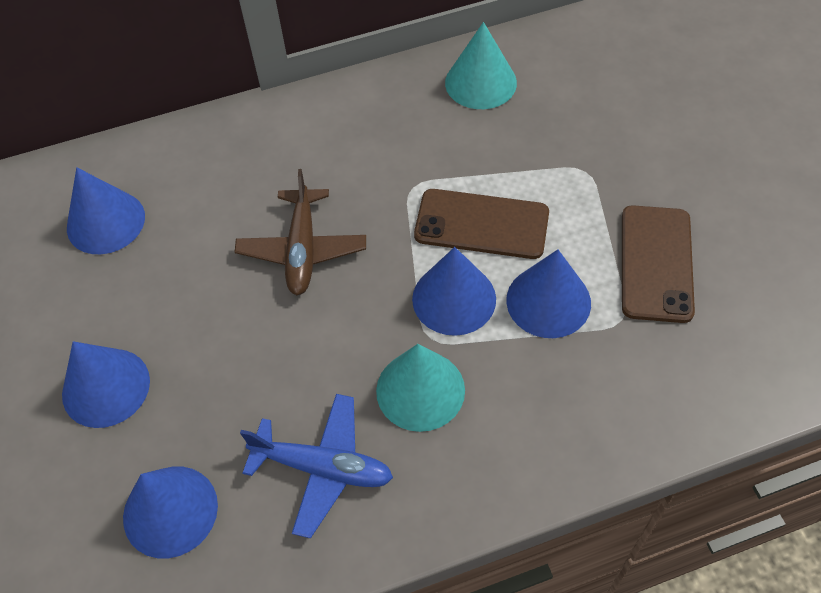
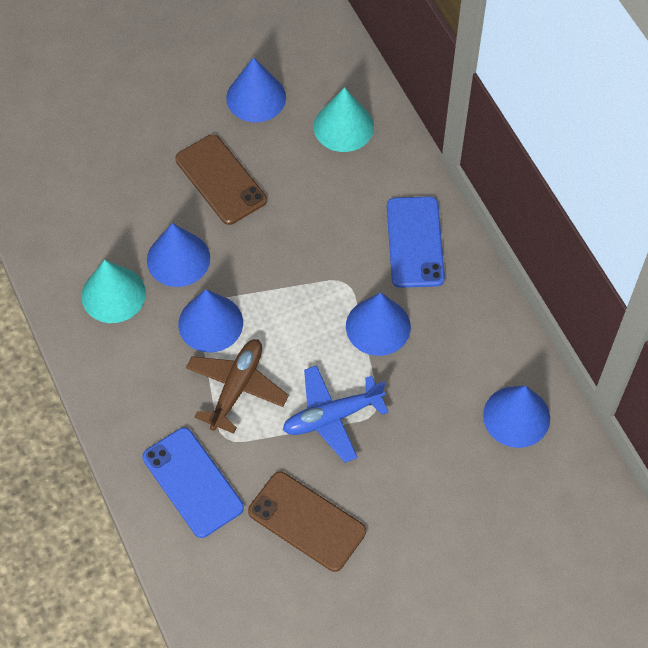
blue phone: 0 -> 2

